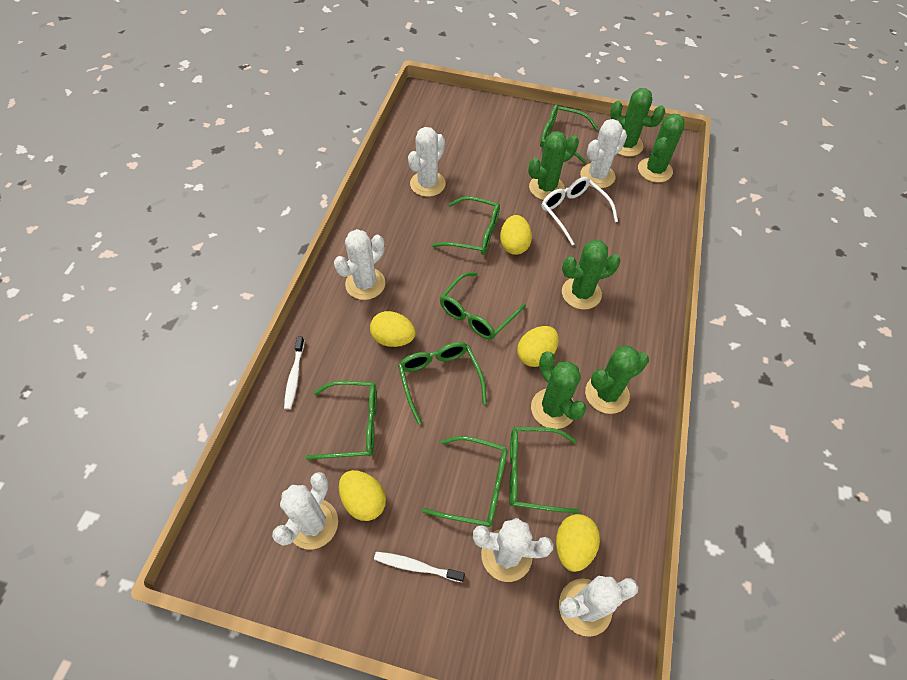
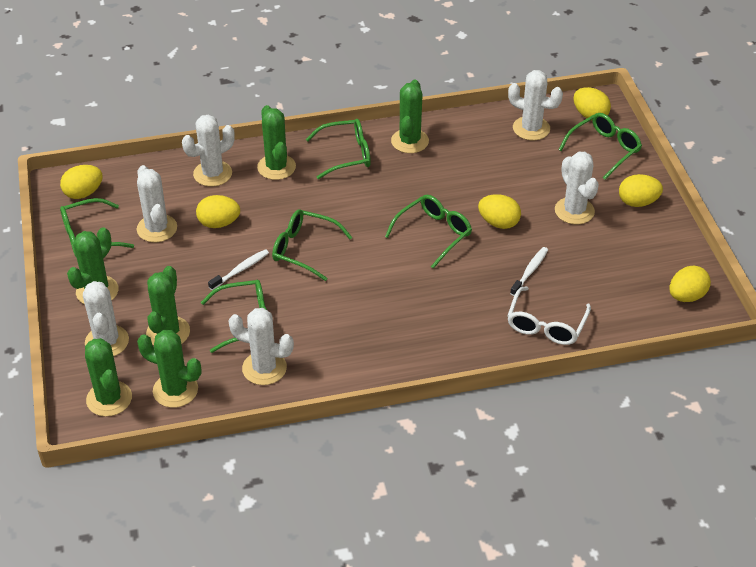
green glasses: 7 -> 6
yellow egg: 5 -> 6

